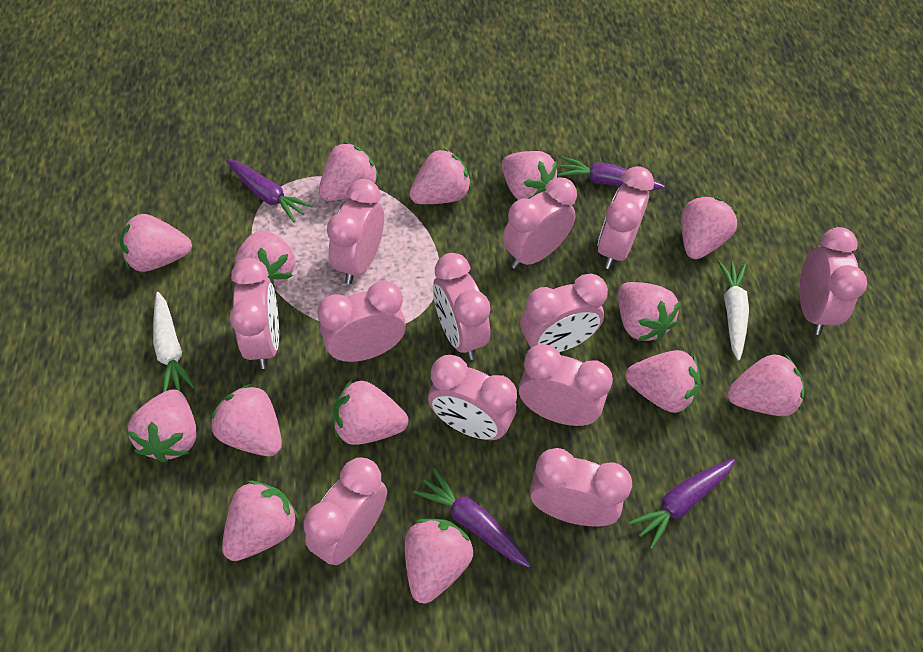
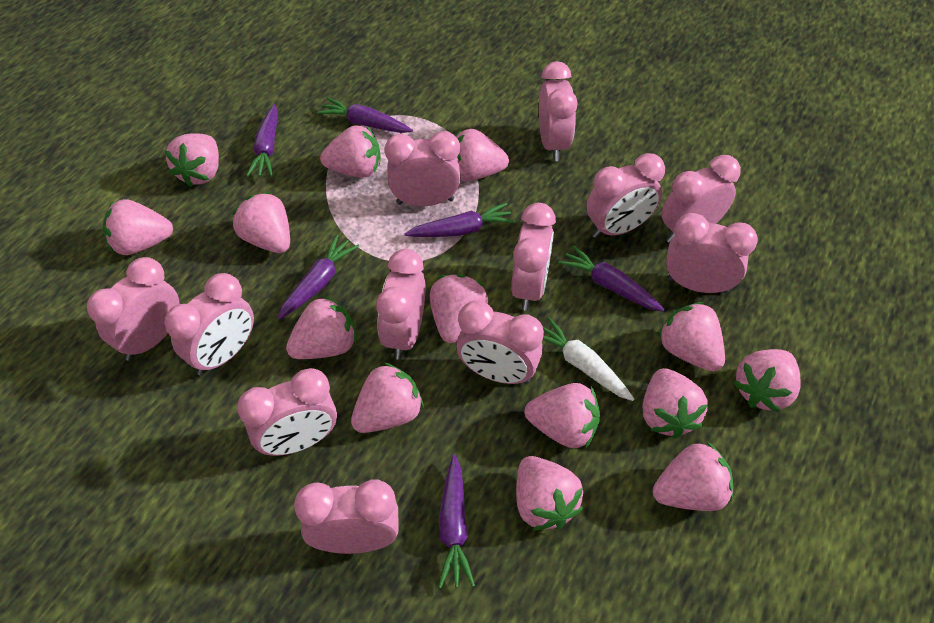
purple carrot: 4 -> 6
white carrot: 2 -> 1

